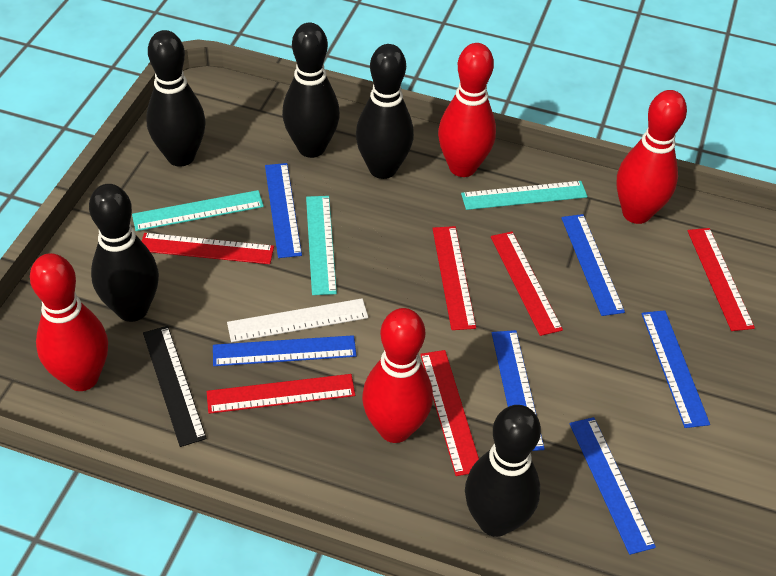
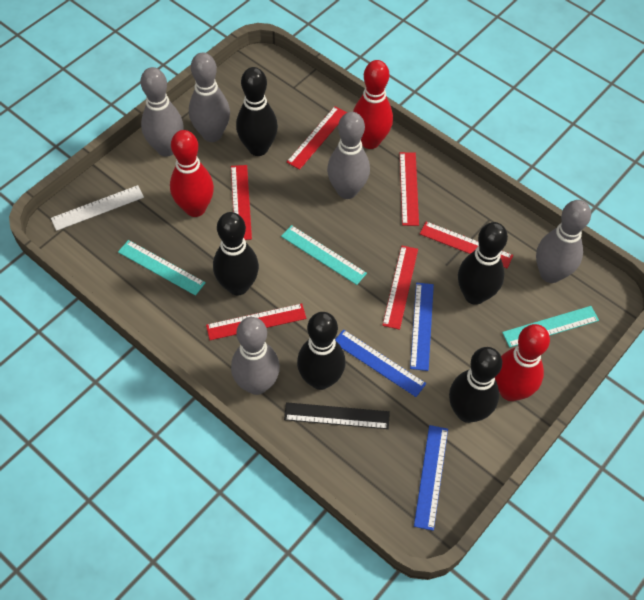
blue ruler: 6 -> 3
grey bowling pin: 0 -> 5
red bowling pin: 4 -> 3

